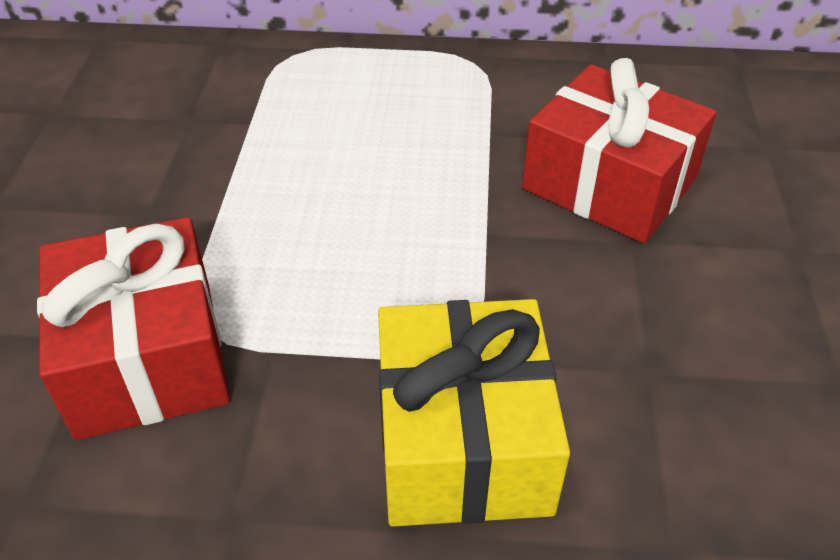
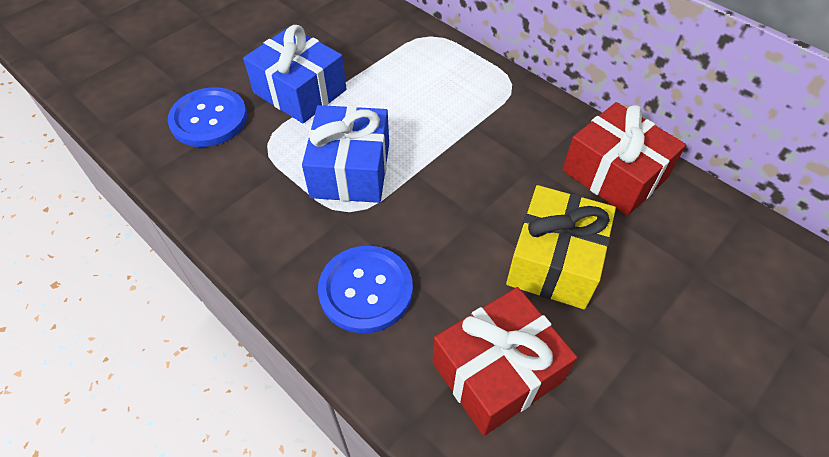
blue button: 0 -> 2
blue gift: 0 -> 2

